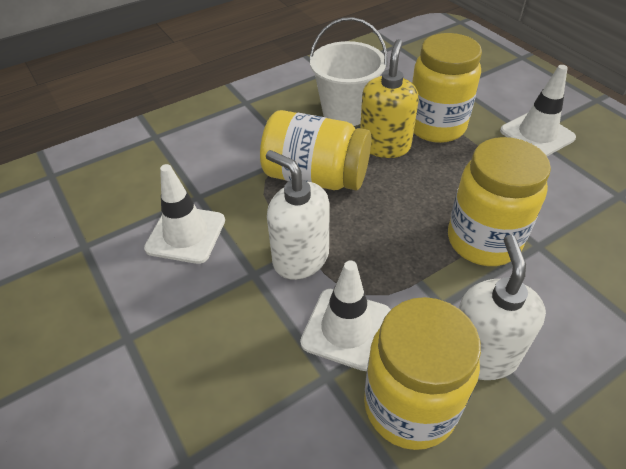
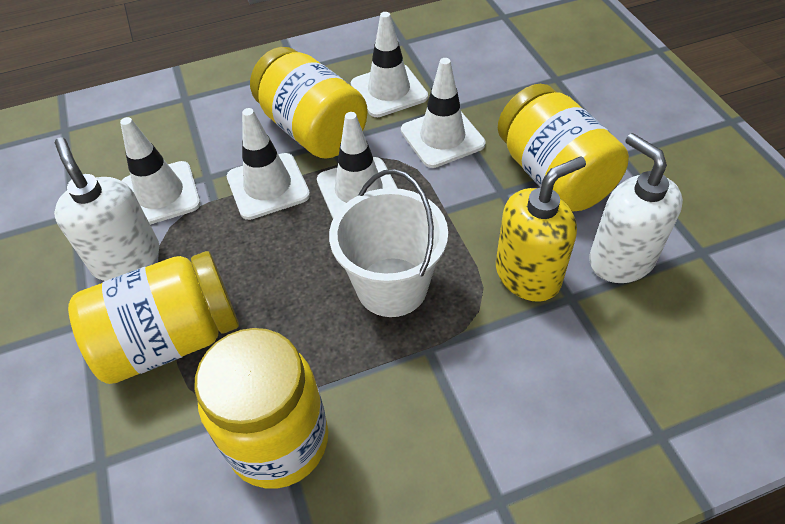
white traffic cone: 3 -> 5

